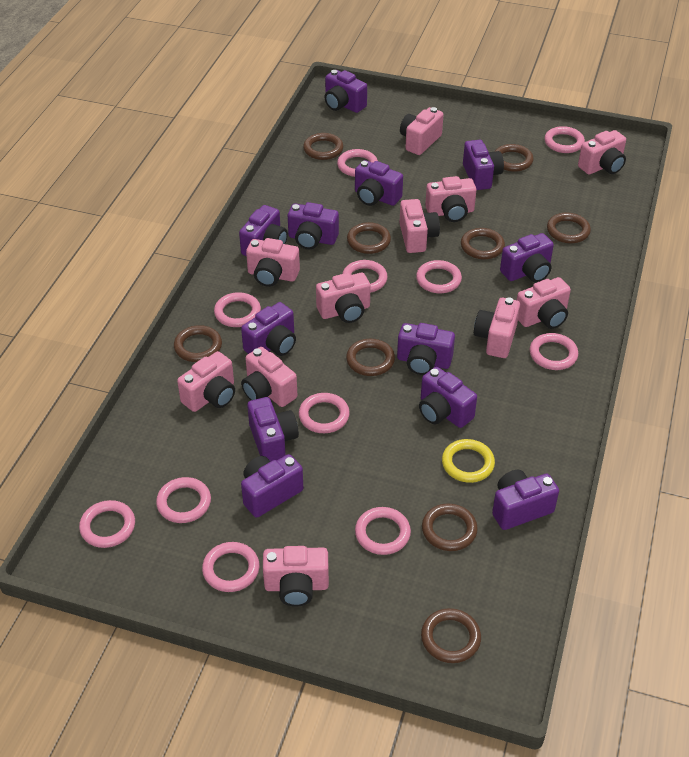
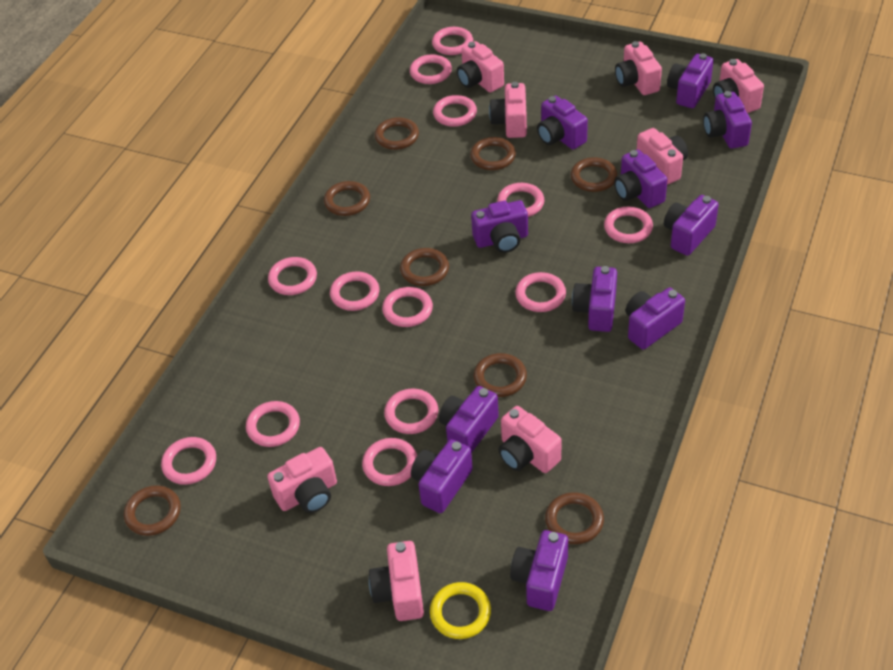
brown ring: 9 -> 8
pink camera: 11 -> 8
pink ring: 11 -> 13
purple camera: 12 -> 11

